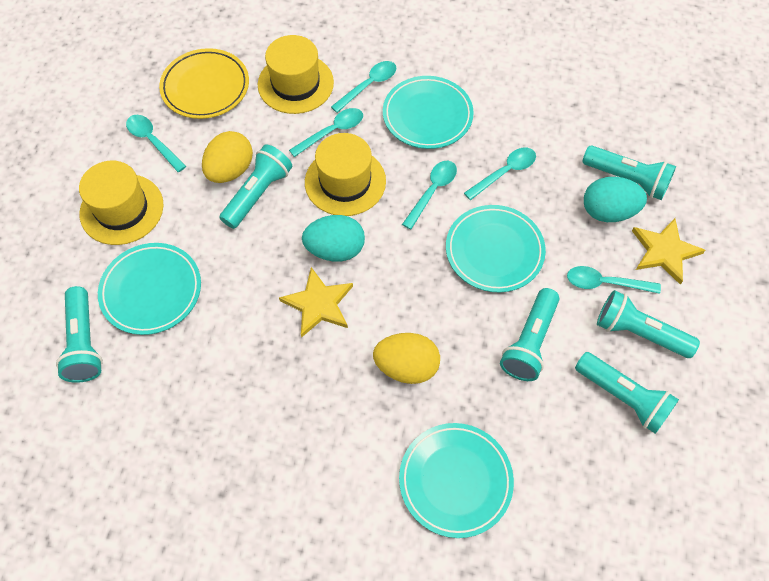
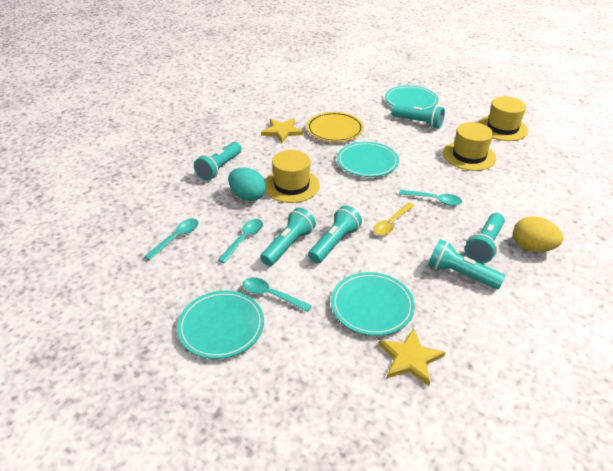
turquoise egg: 2 -> 1
turquoise spoon: 6 -> 4
yellow egg: 2 -> 1
yellow spoon: 0 -> 1

